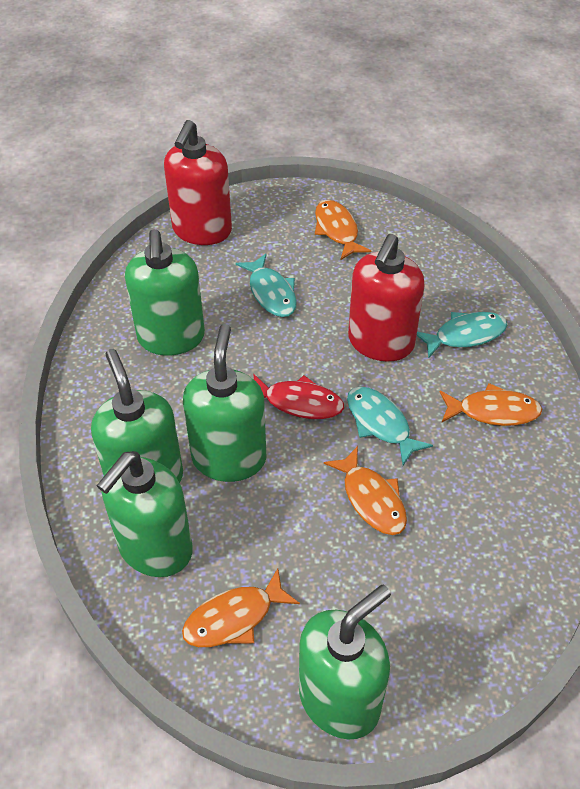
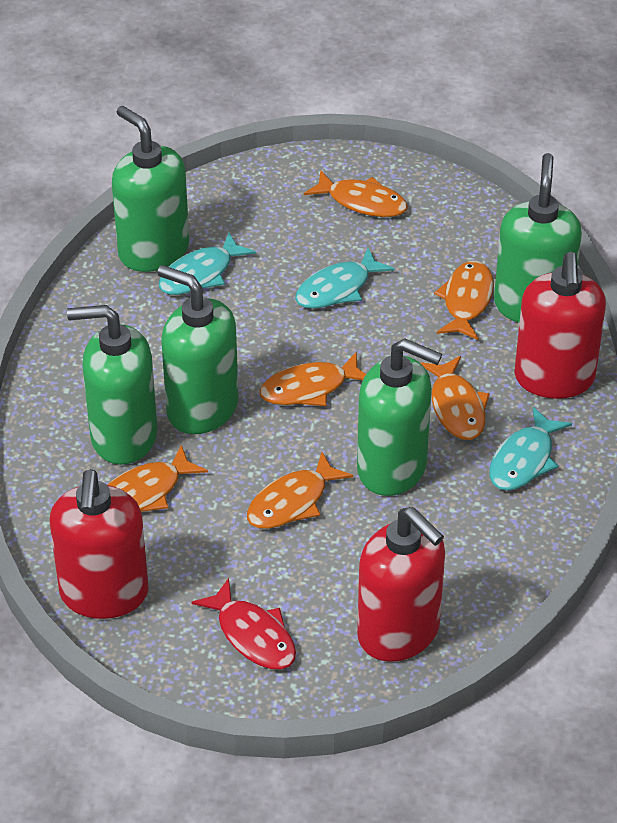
orange fish: 4 -> 6
red soap dispenser: 2 -> 3

